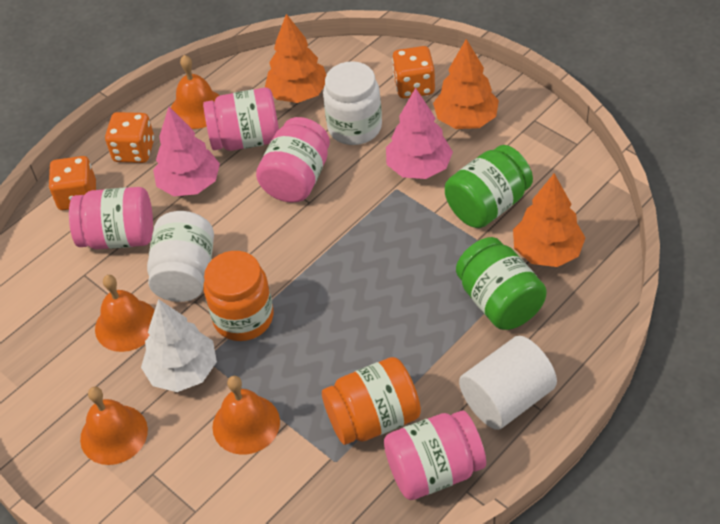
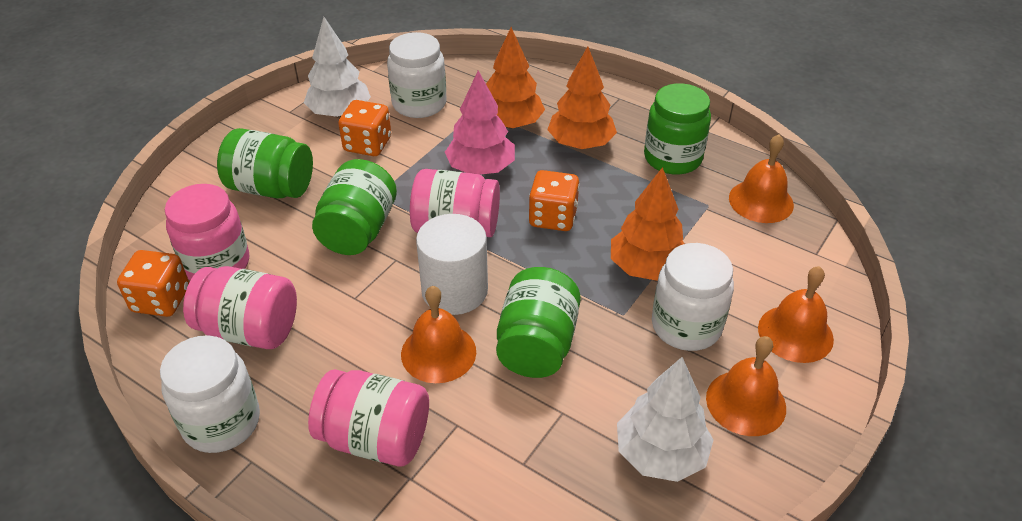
green jar: 2 -> 4
orange jar: 2 -> 0
pink tree: 2 -> 1
white jar: 2 -> 3
white tree: 1 -> 2

